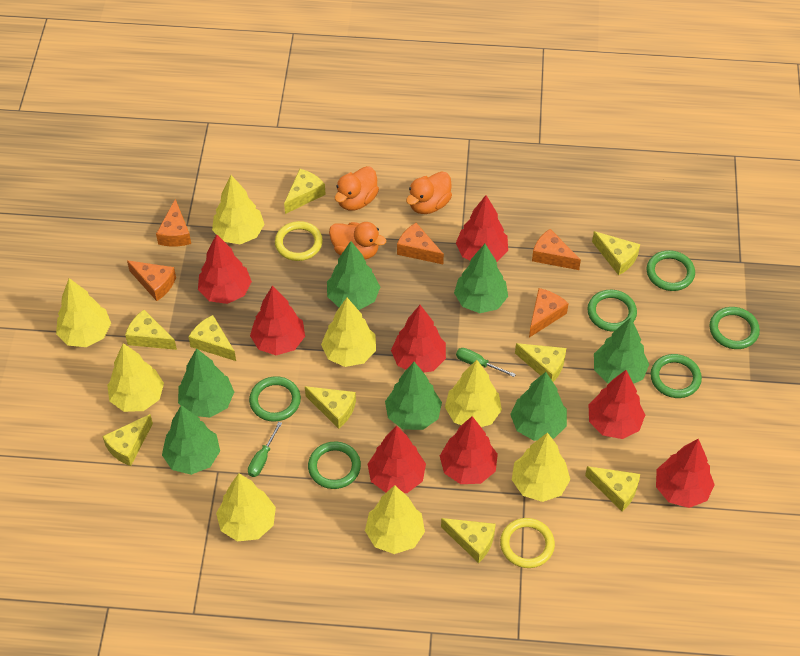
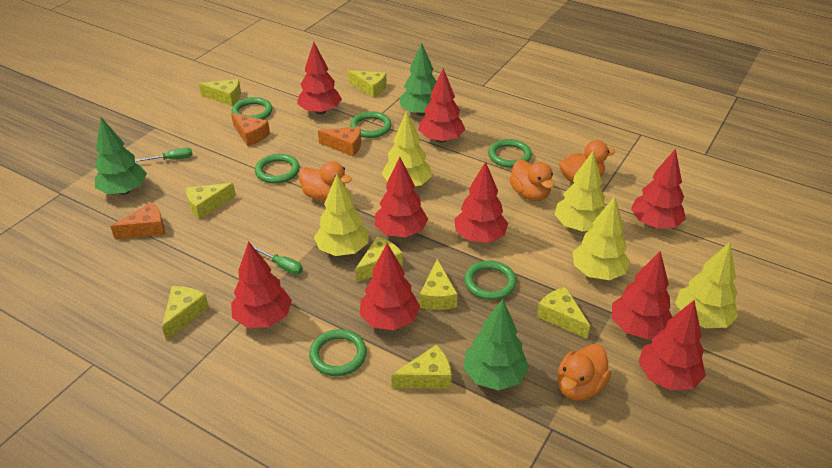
green tree: 7 -> 3
orange cheese: 5 -> 3
orange duck: 3 -> 4
red tree: 8 -> 9
yellow cheese: 9 -> 8
yellow ring: 2 -> 0
yellow tree: 8 -> 5

